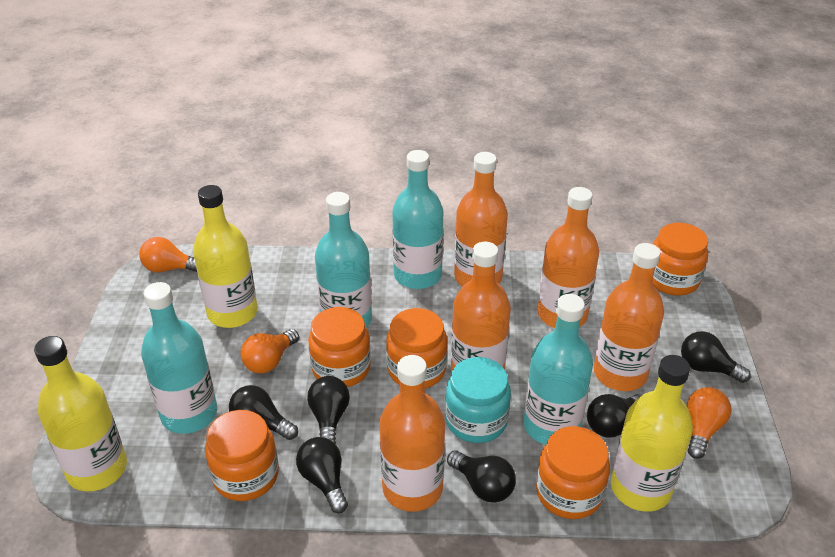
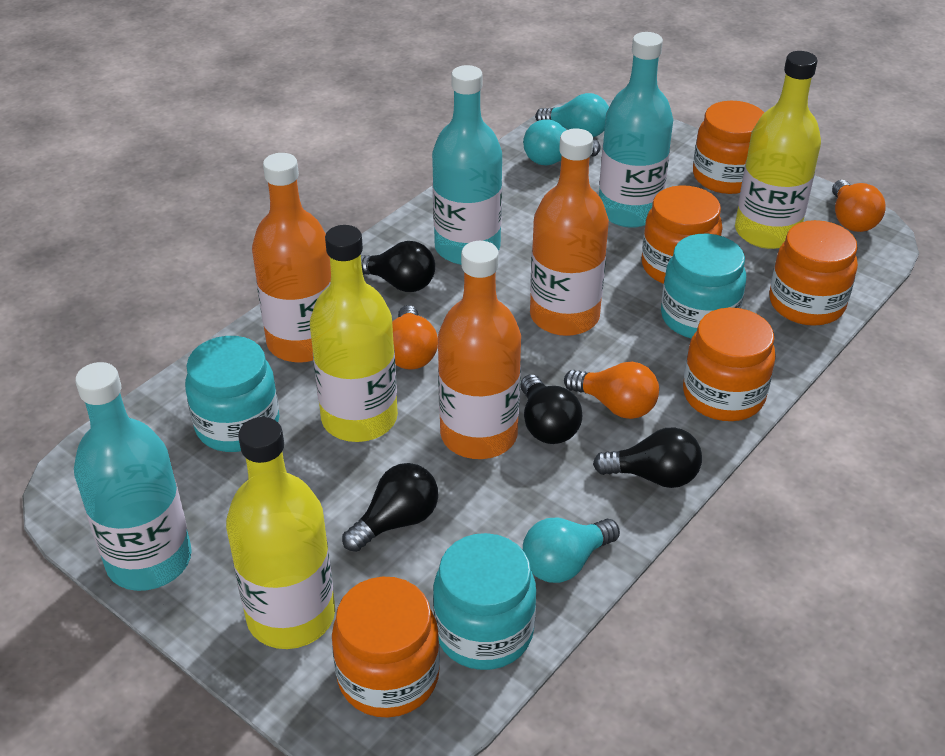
black light bulb: 6 -> 4
orange bottle: 5 -> 3
turquoise bottle: 4 -> 3
turquoise jar: 1 -> 3
turquoise light bulb: 0 -> 3

